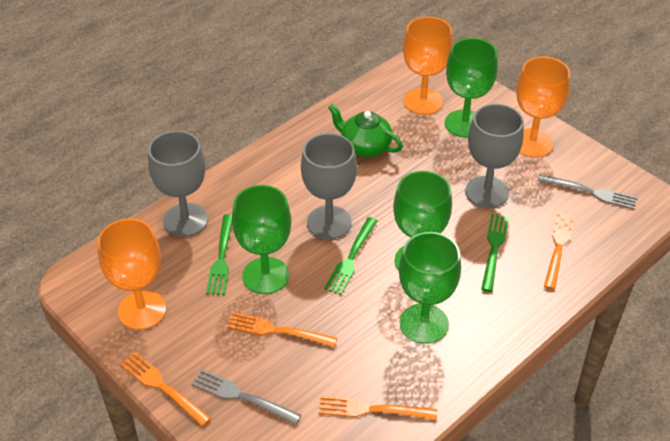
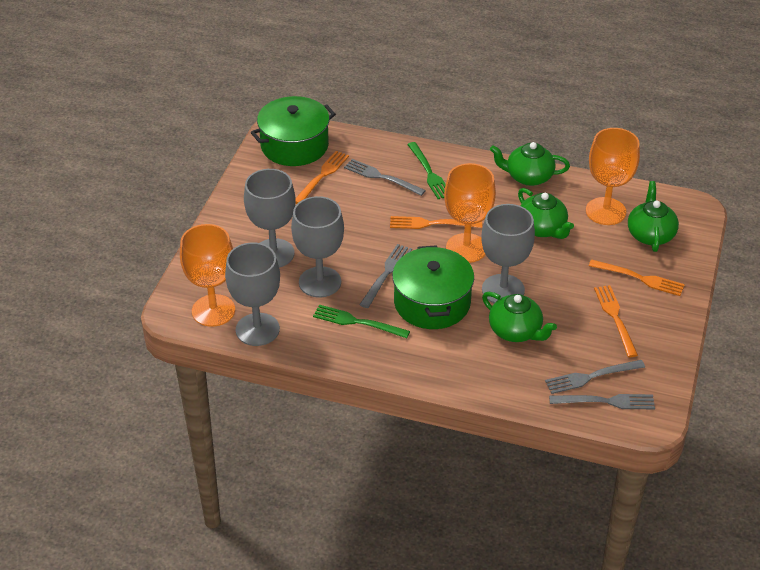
green fork: 3 -> 2
green goblet: 4 -> 0
green pot: 0 -> 2
green teapot: 1 -> 4
grey fork: 2 -> 4
grey goblet: 3 -> 4

